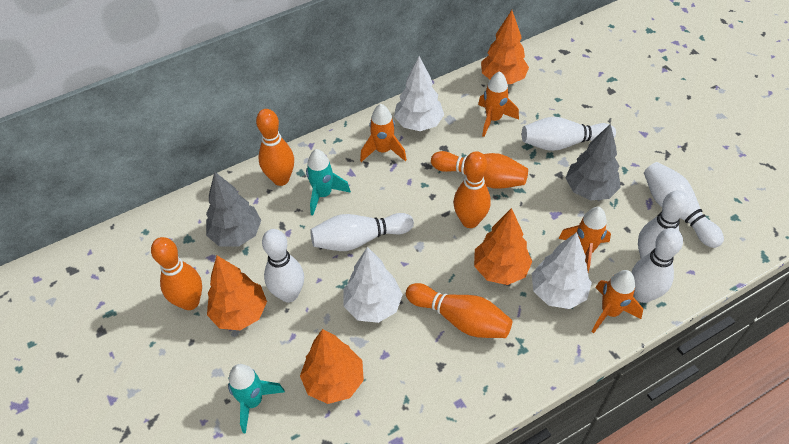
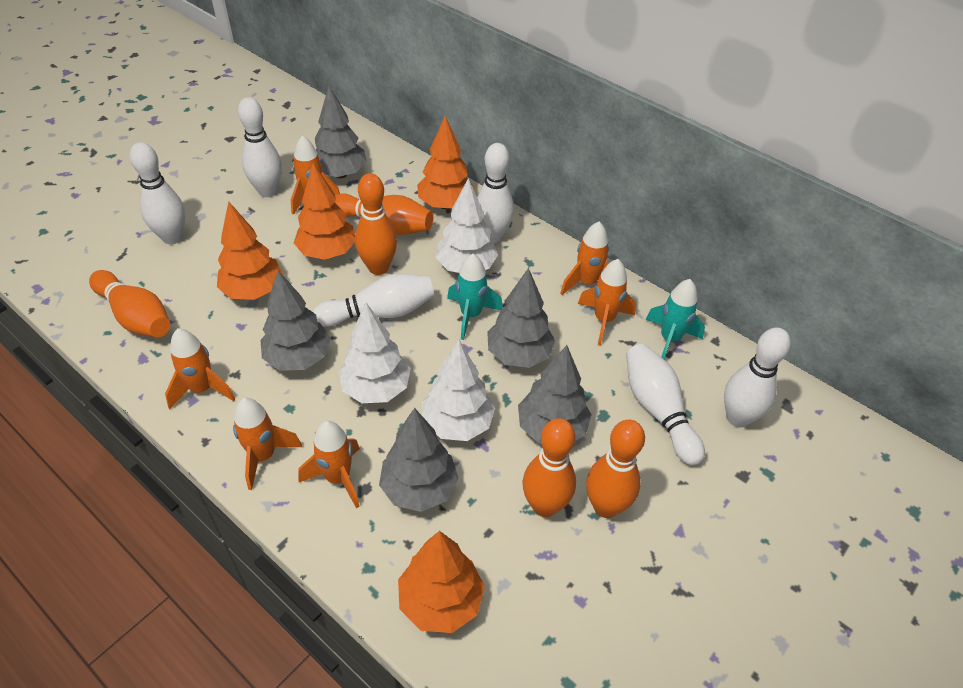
grey tree: 2 -> 5
orange rocket: 4 -> 6

